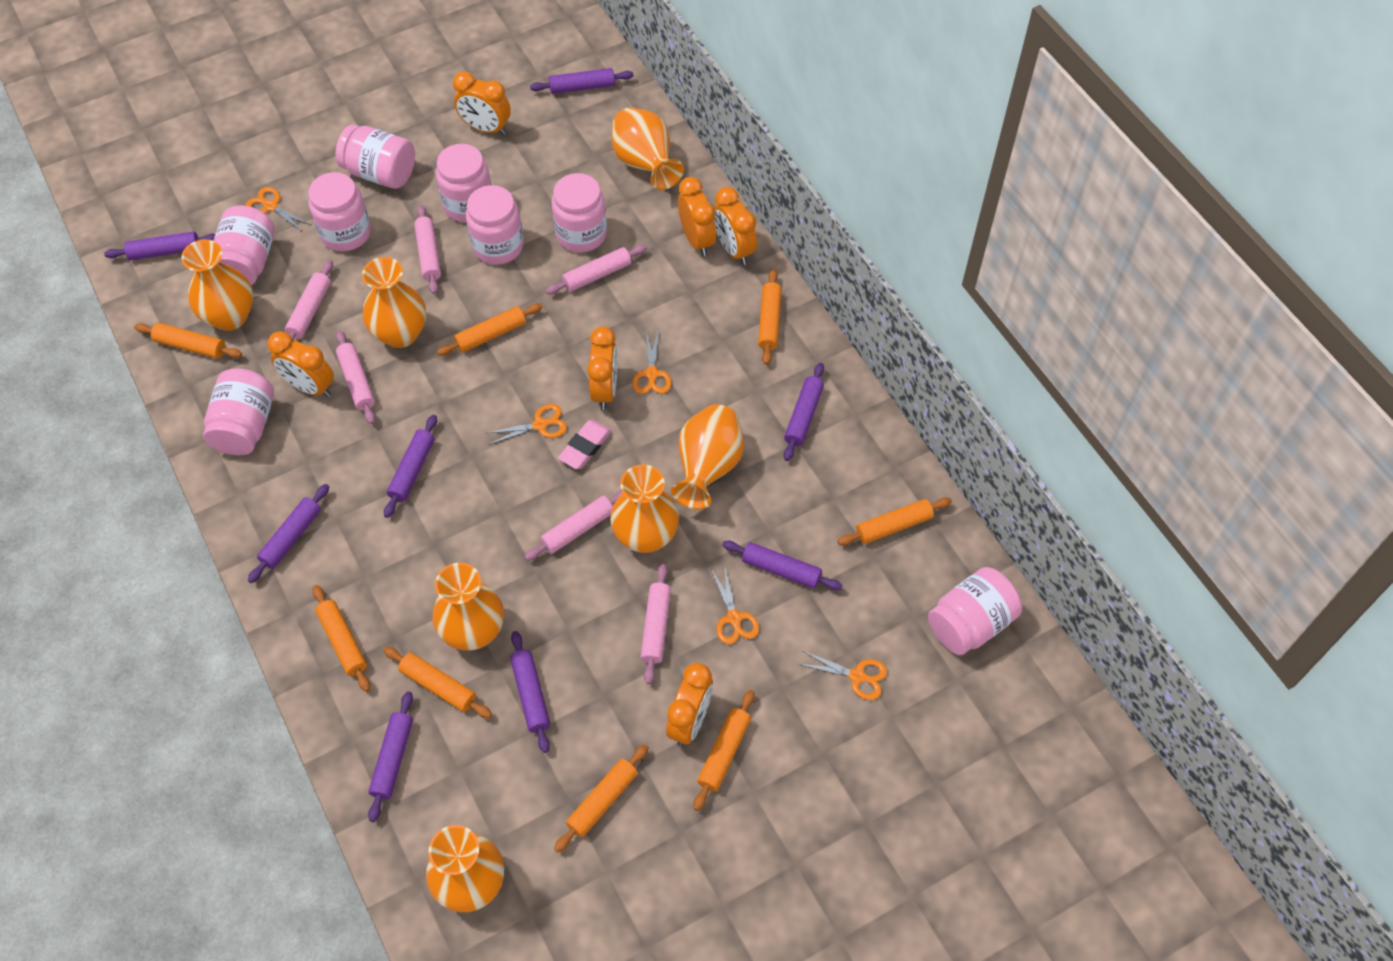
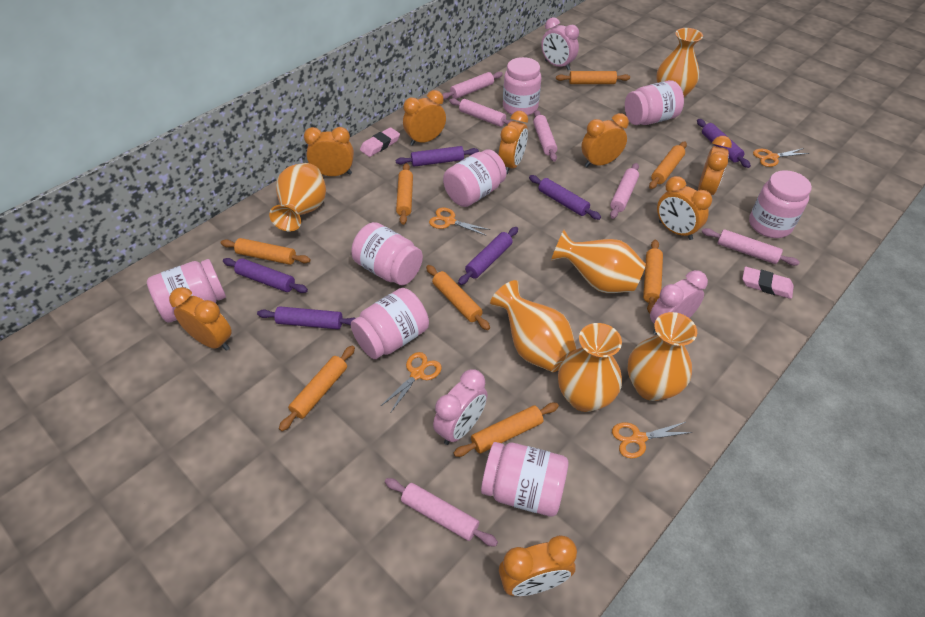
orange clock: 6 -> 8
orange scissors: 5 -> 4
orange vase: 7 -> 6
pink clock: 0 -> 3
pink eraser: 1 -> 2
purple rolling pin: 8 -> 6

